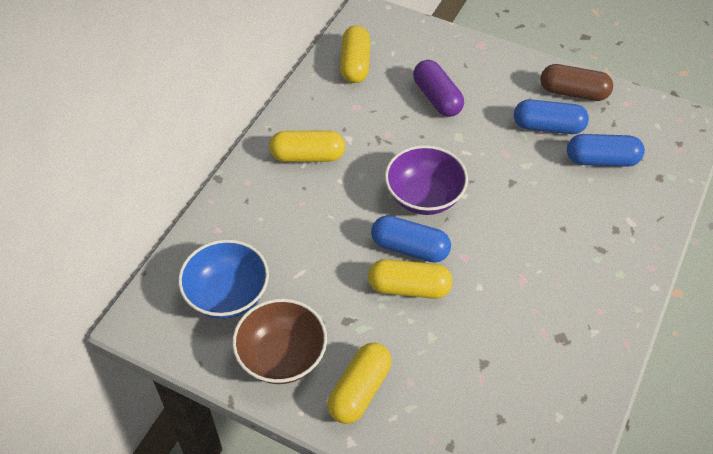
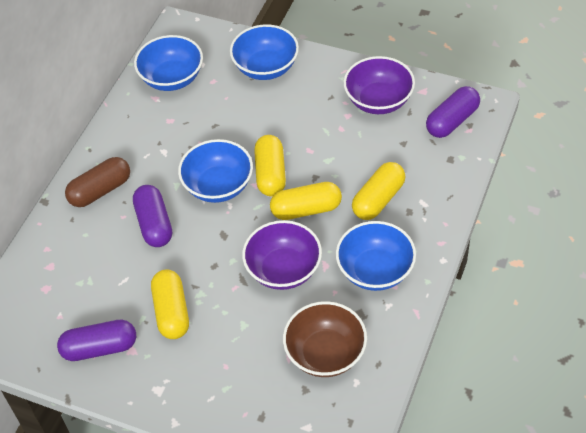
blue bowl: 1 -> 4
blue capsule: 3 -> 0
purple bowl: 1 -> 2
purple capsule: 1 -> 3

